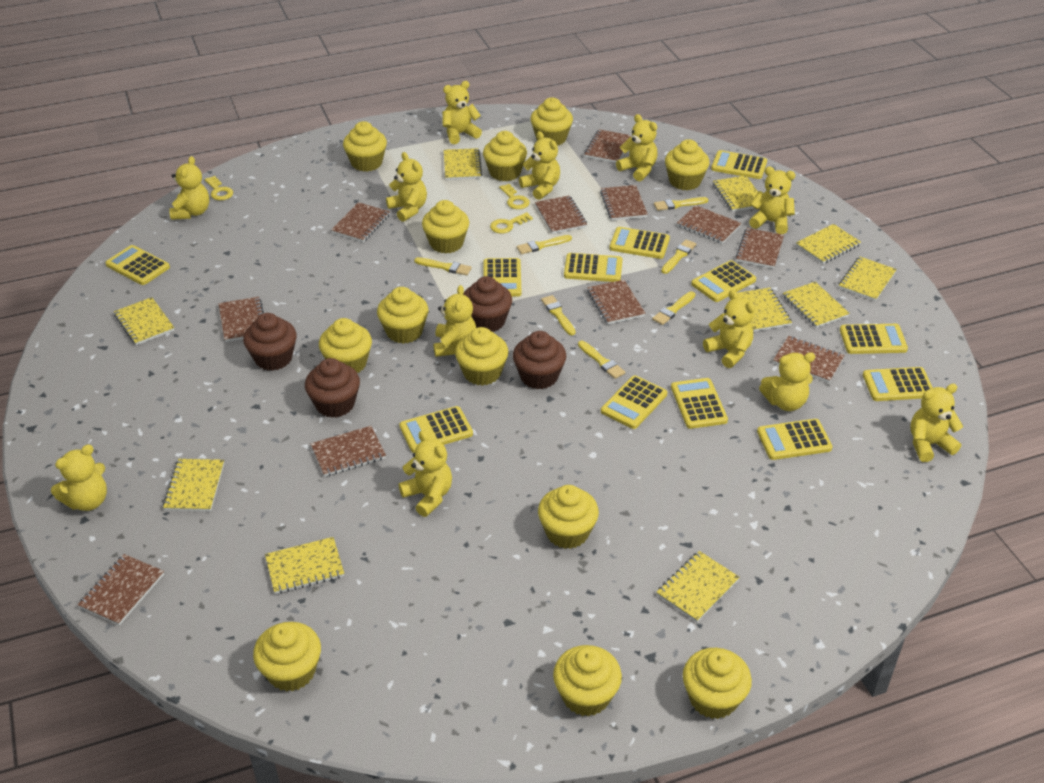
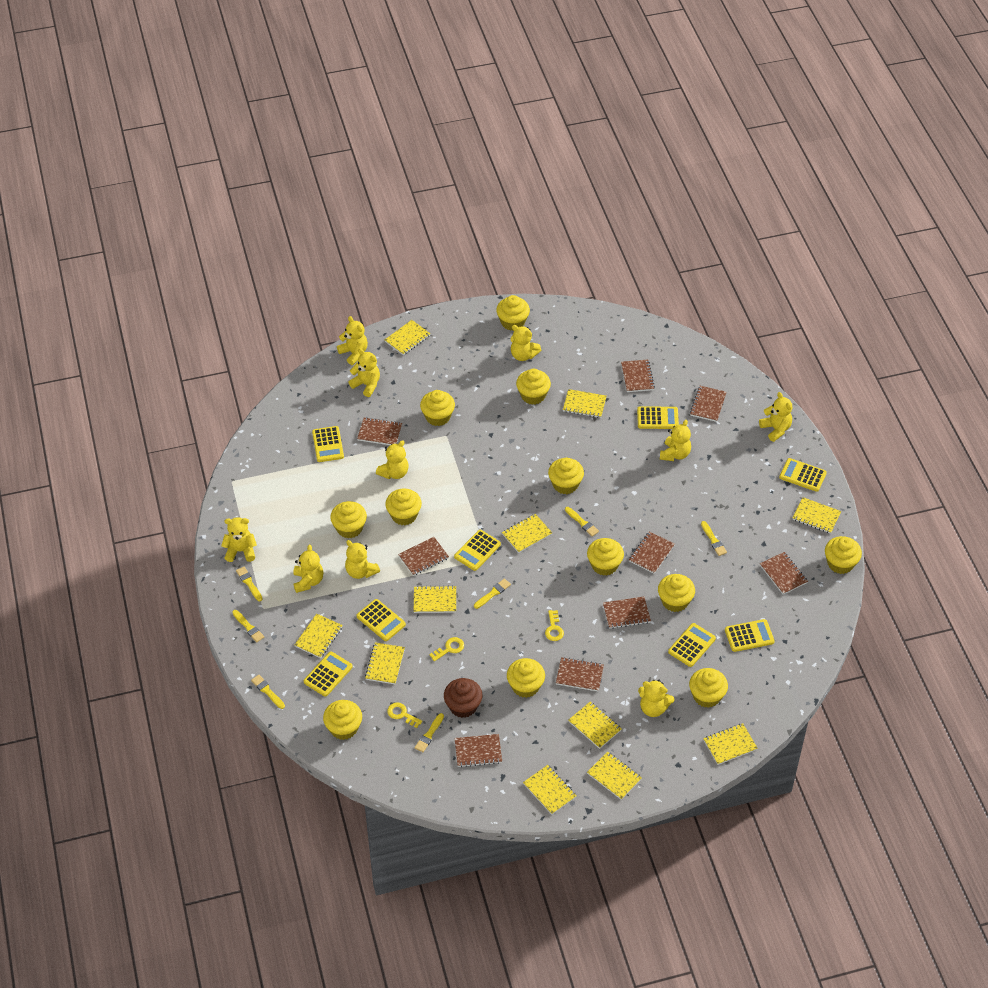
brown cupcake: 4 -> 1
brown notebook: 11 -> 9
yellow calculator: 12 -> 8
yellow notebook: 10 -> 11
yellow teddy bear: 12 -> 10

